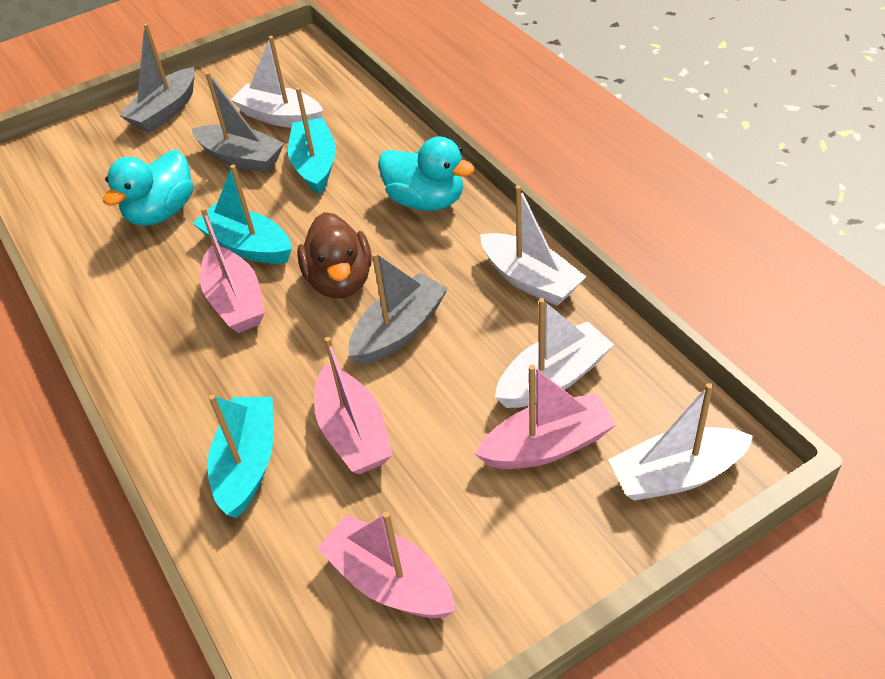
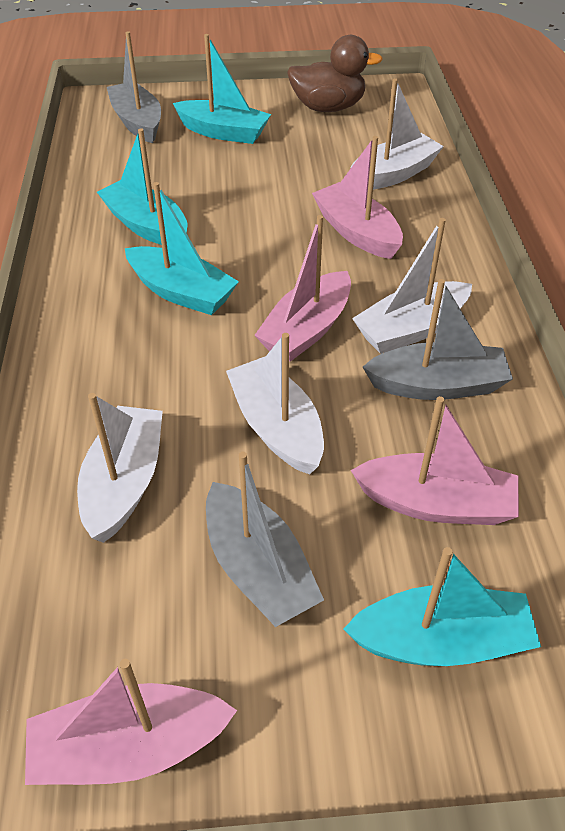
turquoise boat: 3 -> 4
turquoise duck: 2 -> 0

